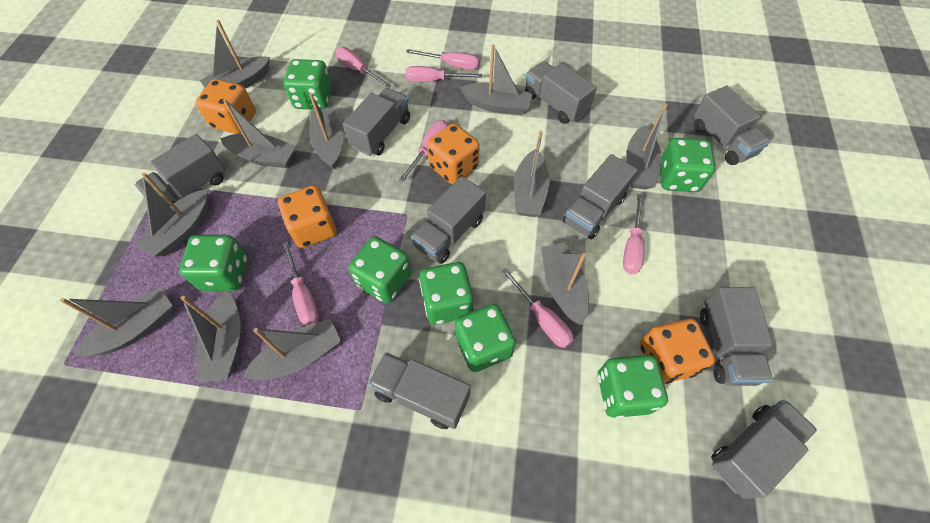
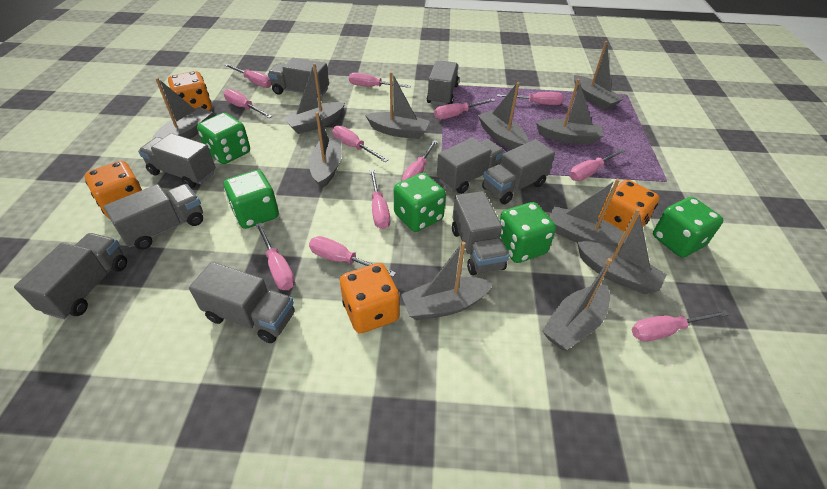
green dice: 7 -> 5
pink screwdriver: 7 -> 12

